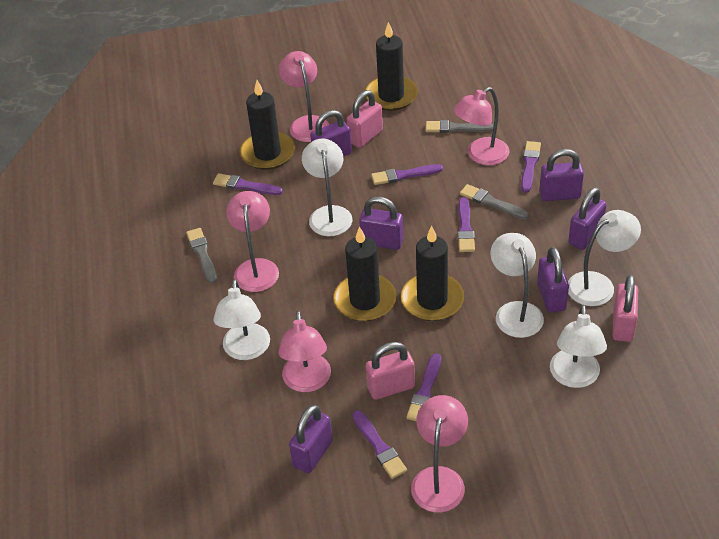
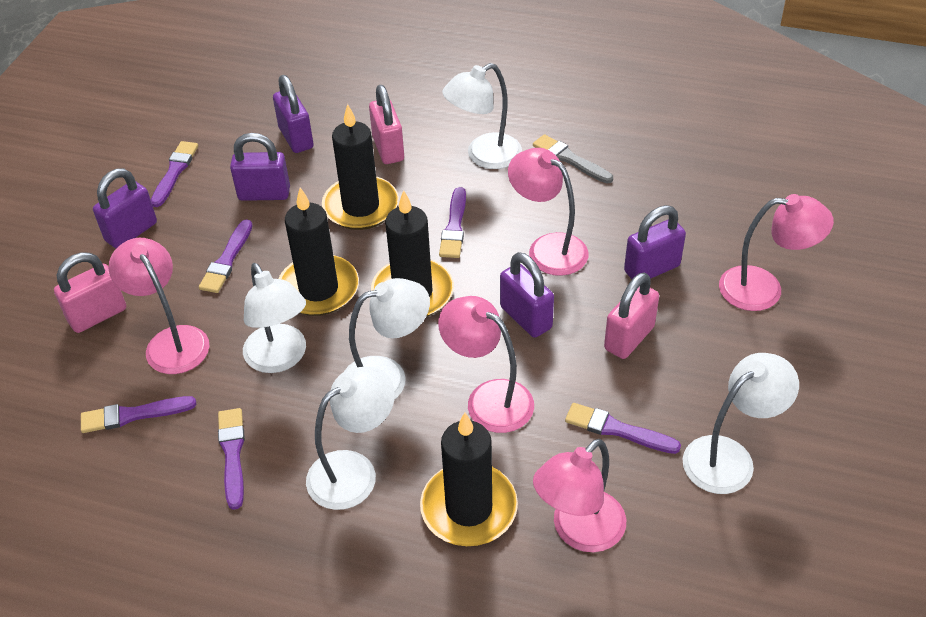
grey brush: 3 -> 1
purple padlock: 6 -> 5

